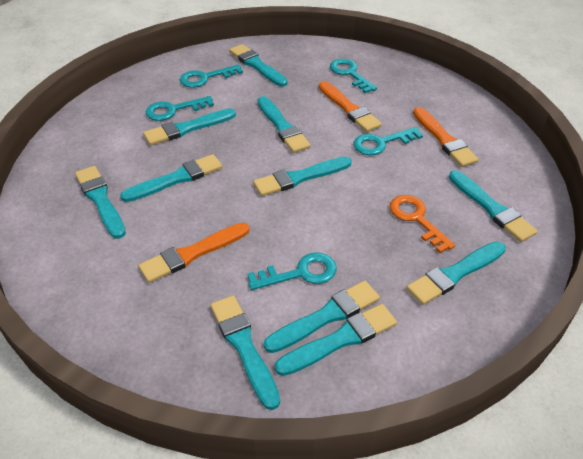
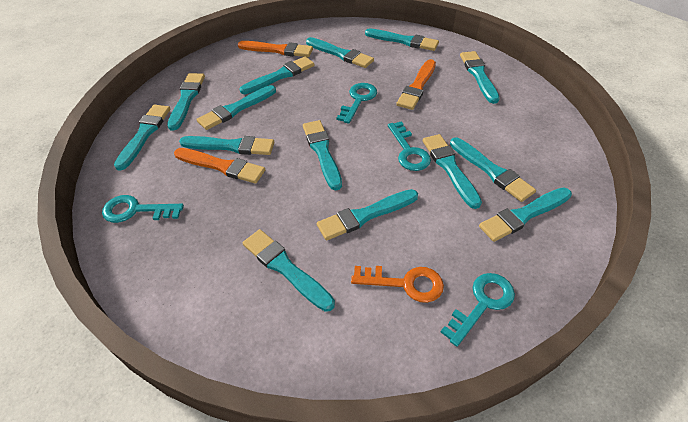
turquoise brush: 11 -> 14
turquoise key: 5 -> 4

